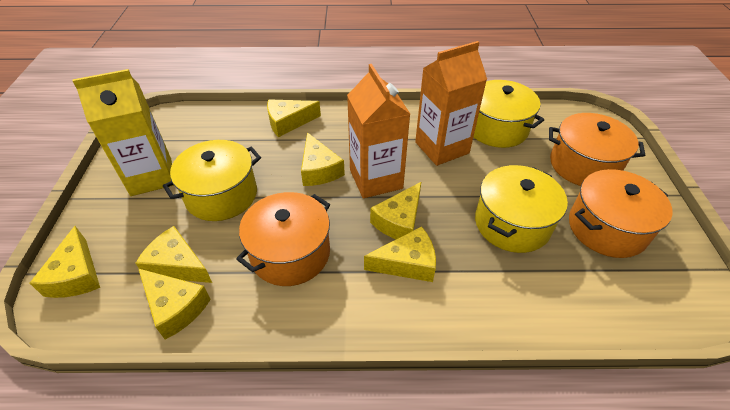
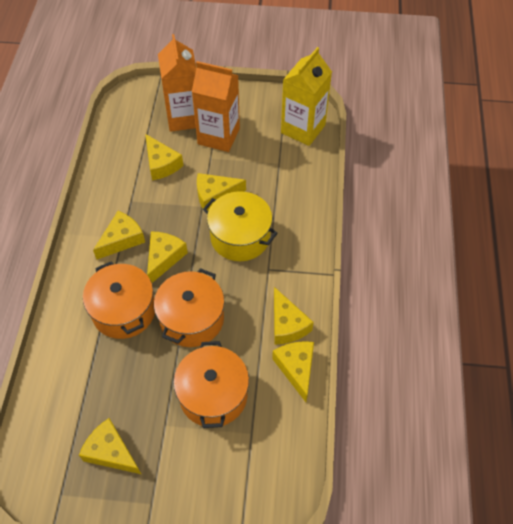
yellow pot: 3 -> 1

